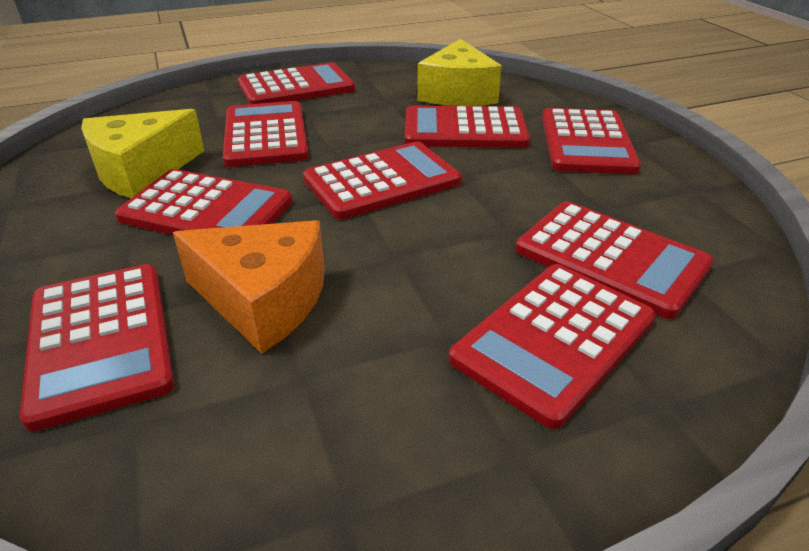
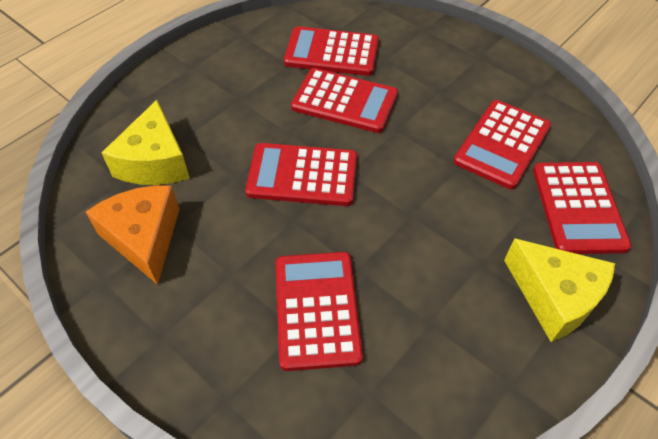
red calculator: 9 -> 6

